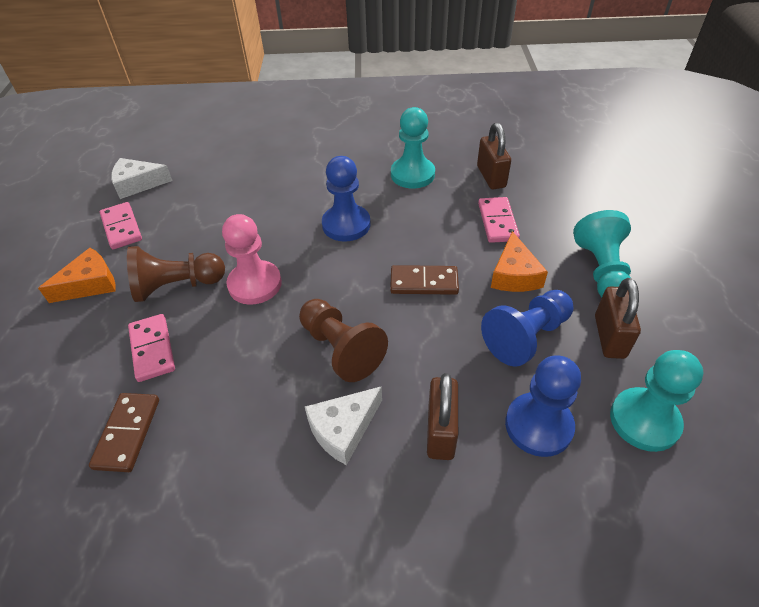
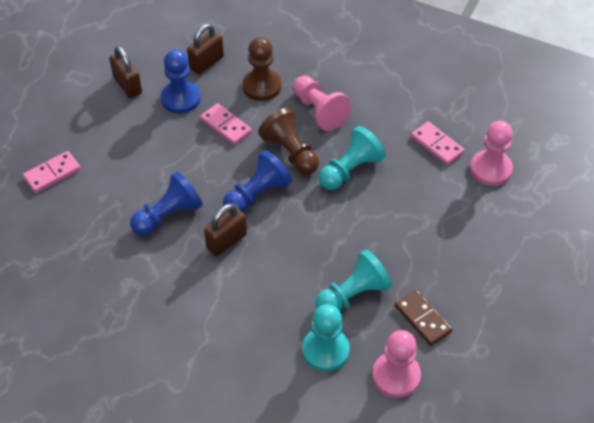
brown domino: 2 -> 1
orange cheese: 2 -> 0
pink pawn: 1 -> 3
white cheese: 2 -> 0

